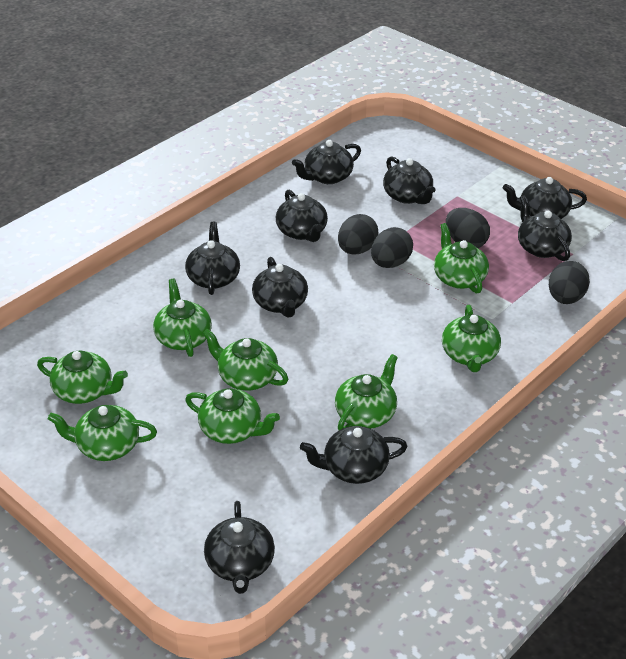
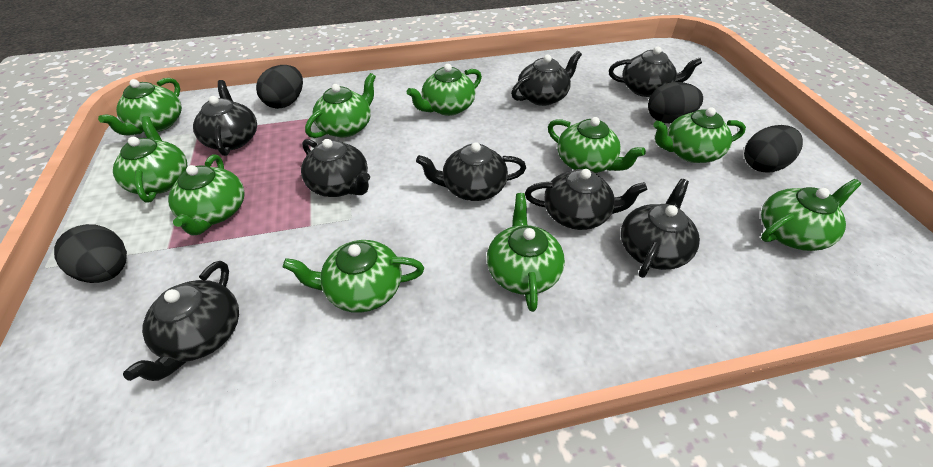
black teapot: 9 -> 8
green teapot: 8 -> 10

